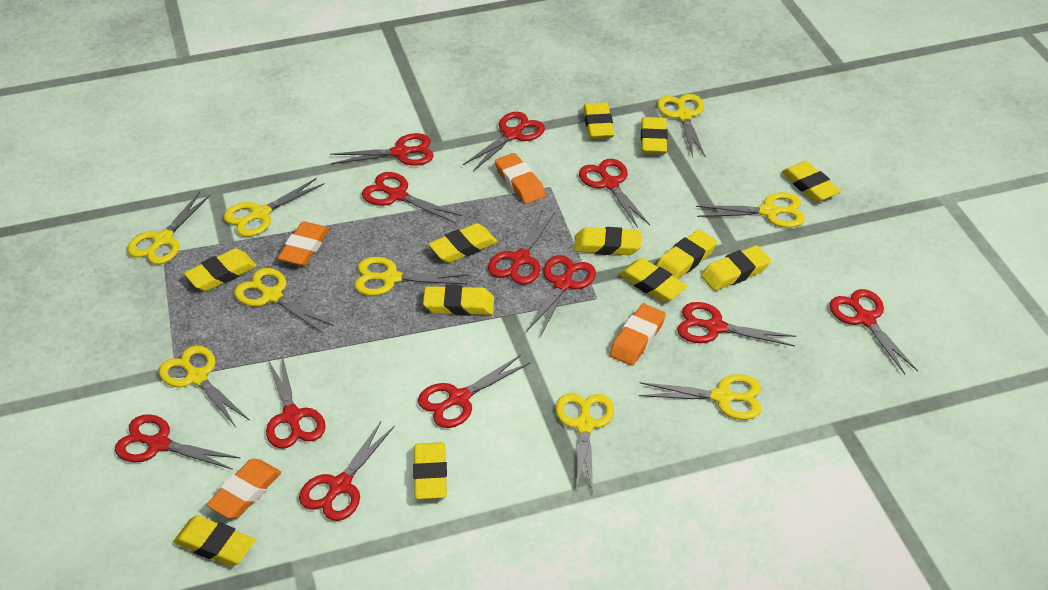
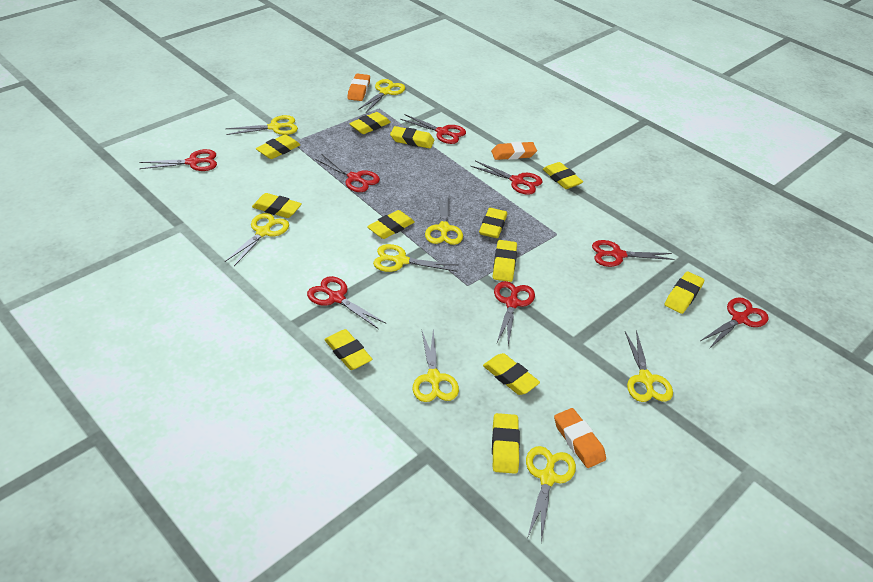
orange eraser: 4 -> 3
red scissors: 12 -> 8
yellow scissors: 9 -> 8

